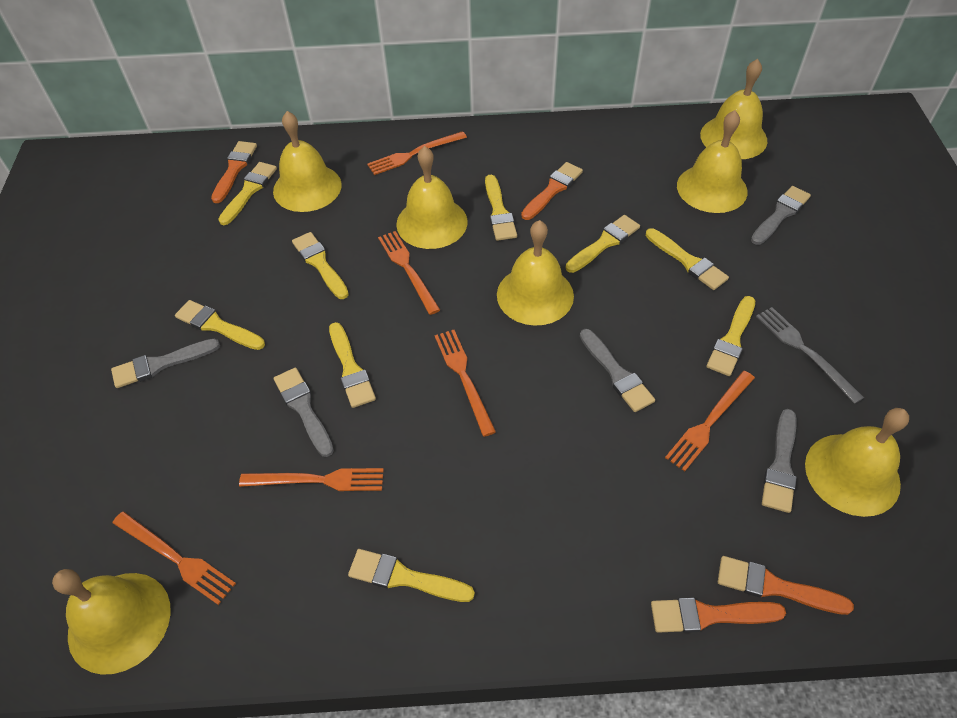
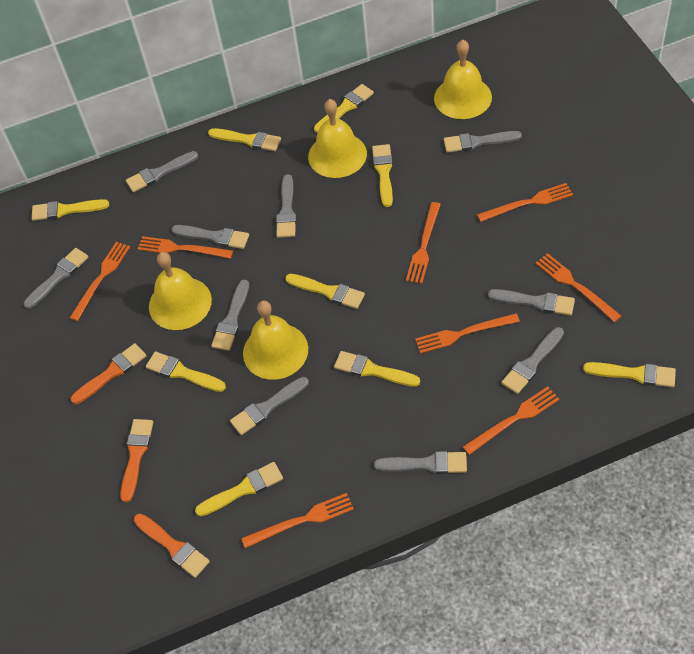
grey brush: 5 -> 10
grey fork: 1 -> 0
orange brush: 4 -> 3
orange fork: 6 -> 8
yellow bell: 7 -> 4

